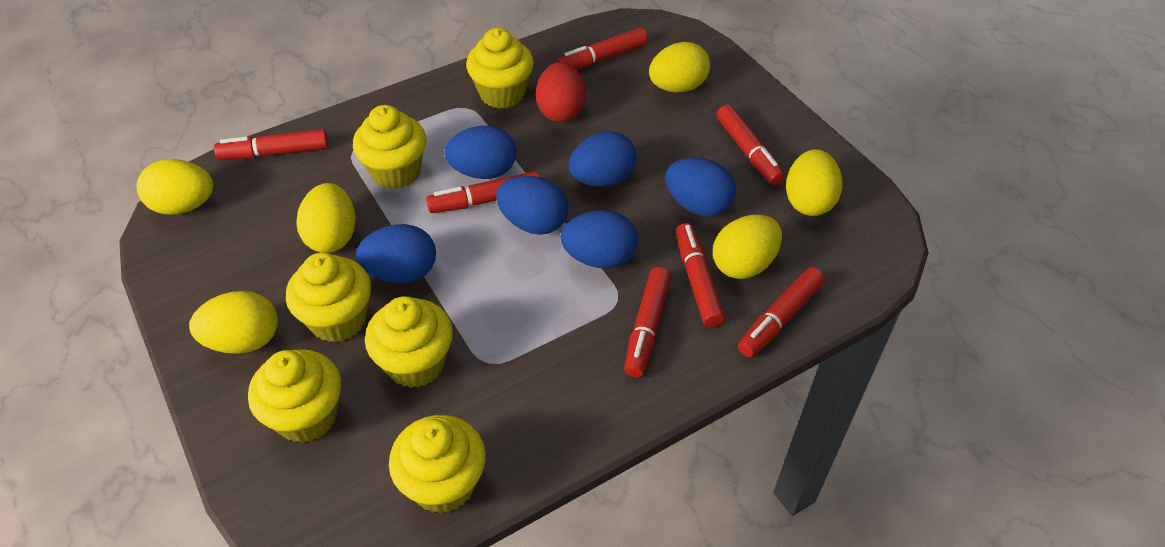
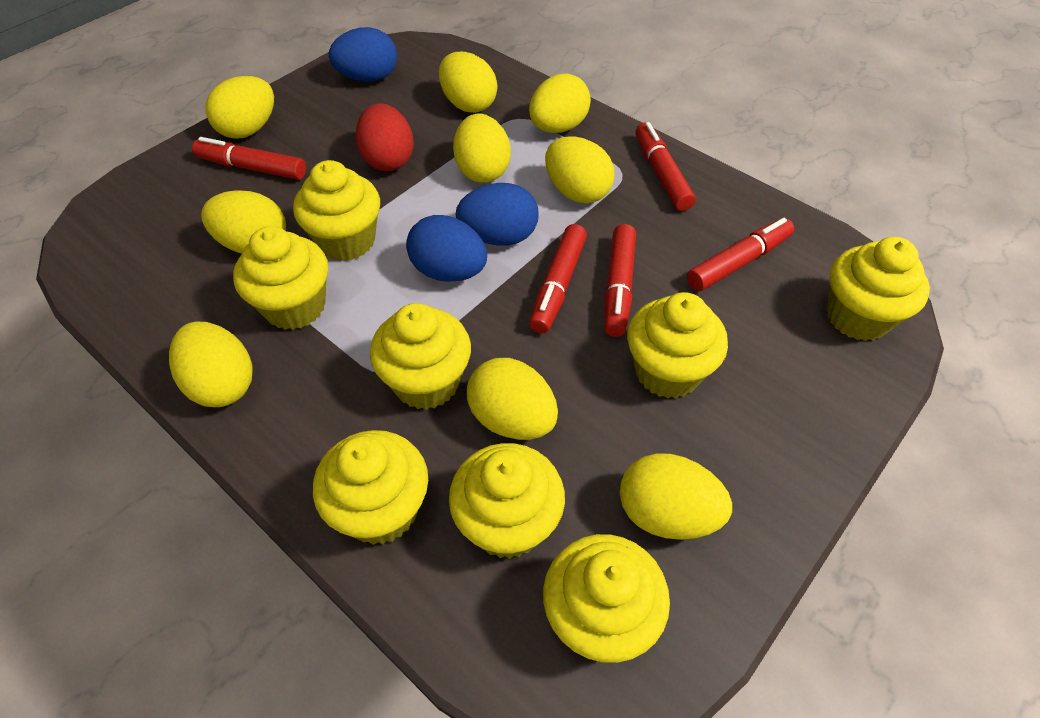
blue egg: 6 -> 3
red marker: 7 -> 5
yellow cupcake: 6 -> 8
yellow egg: 6 -> 9

